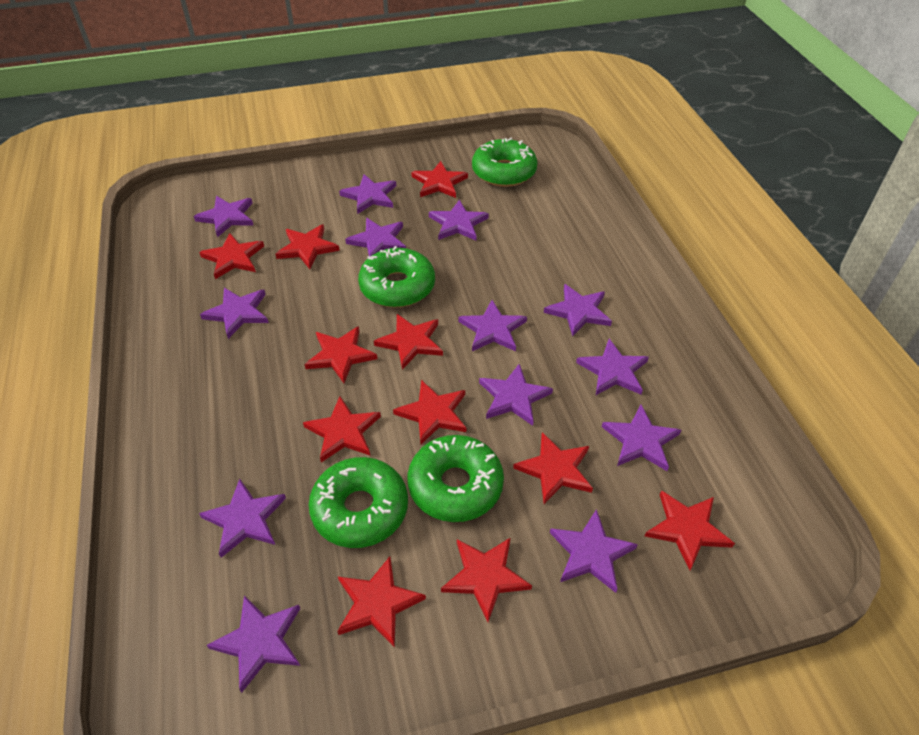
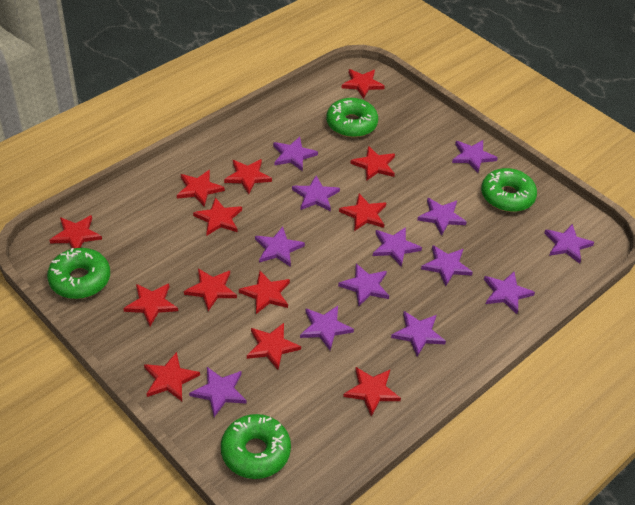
red star: 11 -> 13

